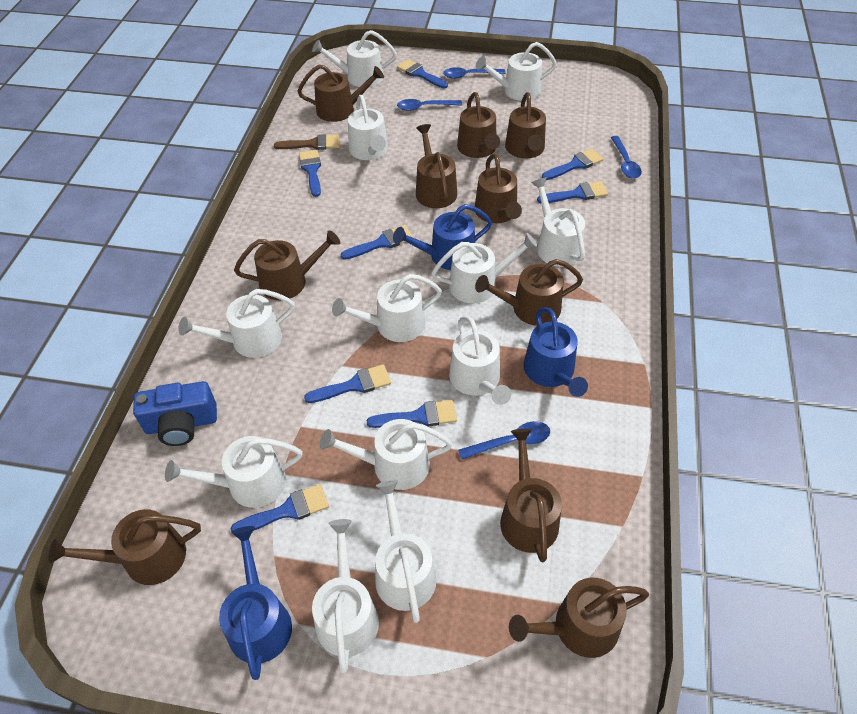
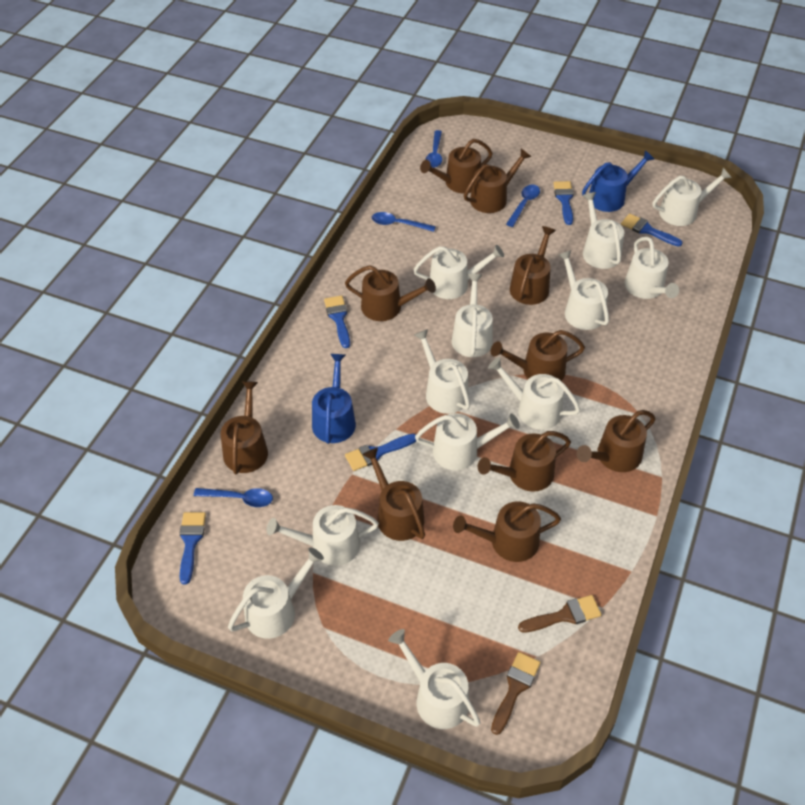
blue brush: 8 -> 5
blue camera: 1 -> 0
blue watering can: 3 -> 2
brown brush: 1 -> 2

